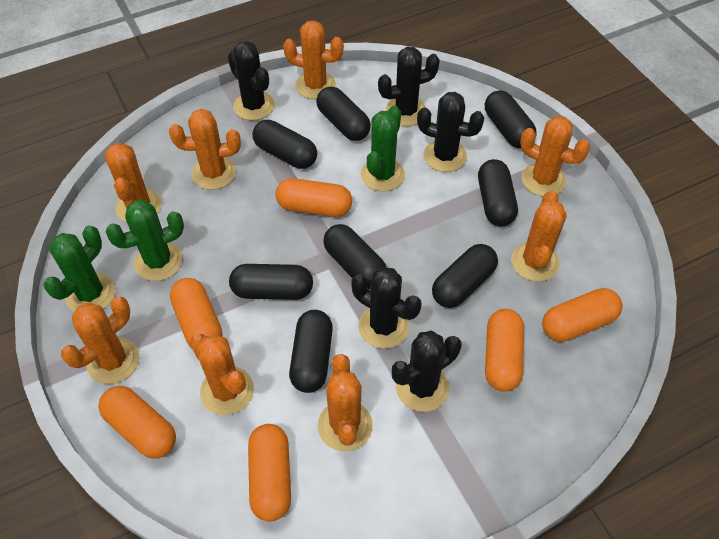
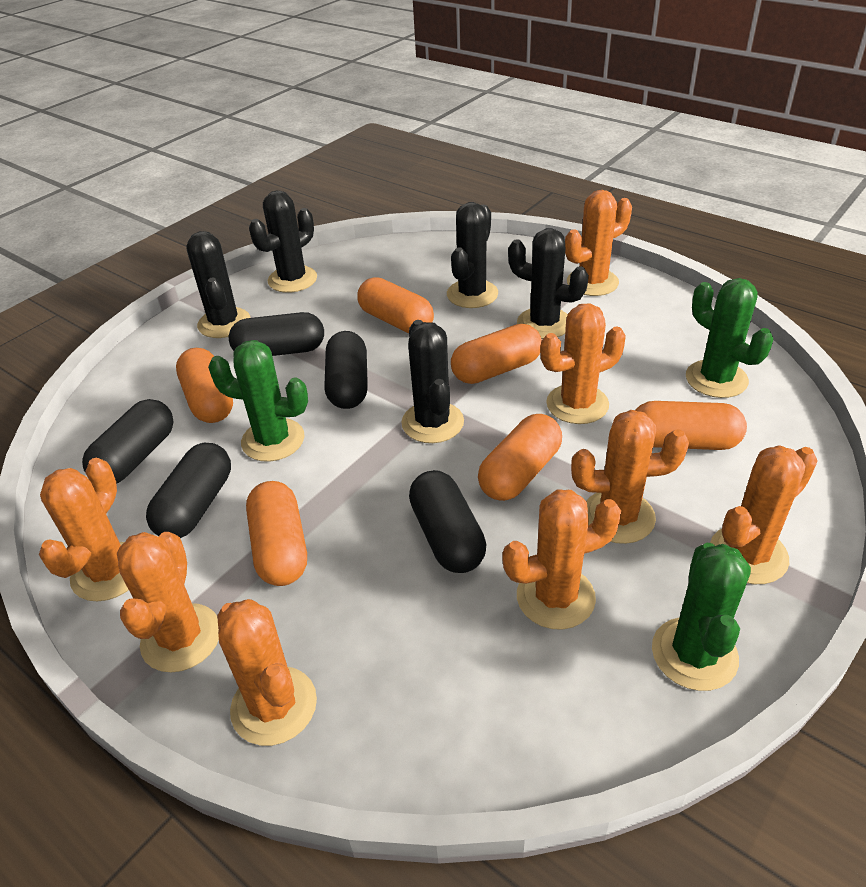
black capsule: 8 -> 5

